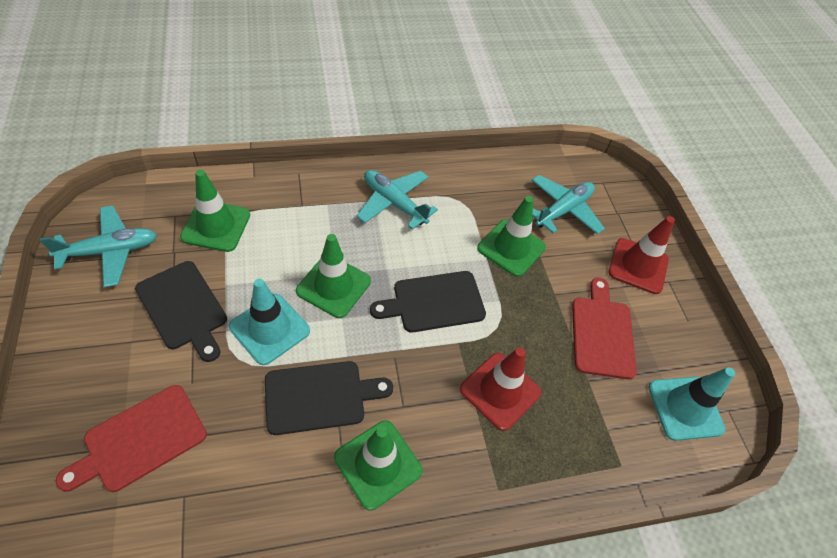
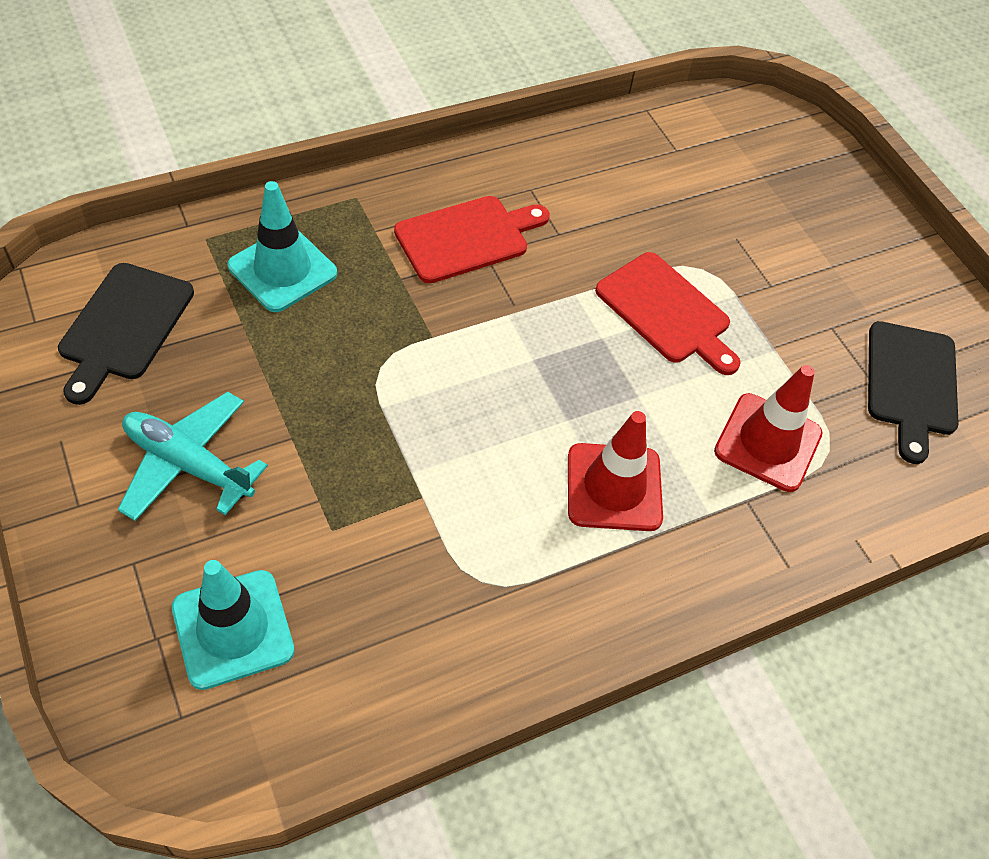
black cutting board: 3 -> 2
green traffic cone: 4 -> 0
turquoise plane: 3 -> 1

